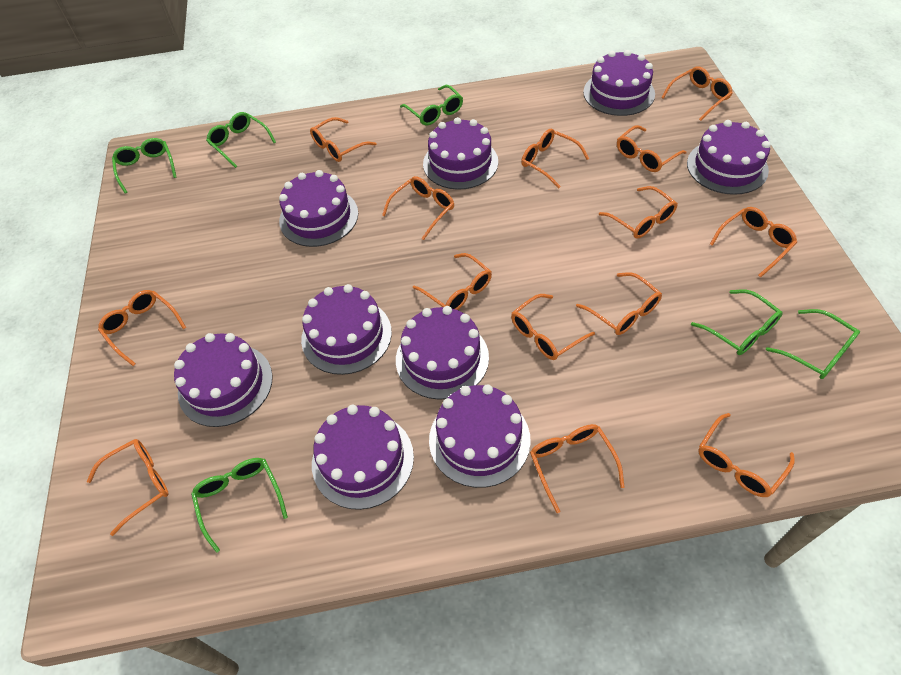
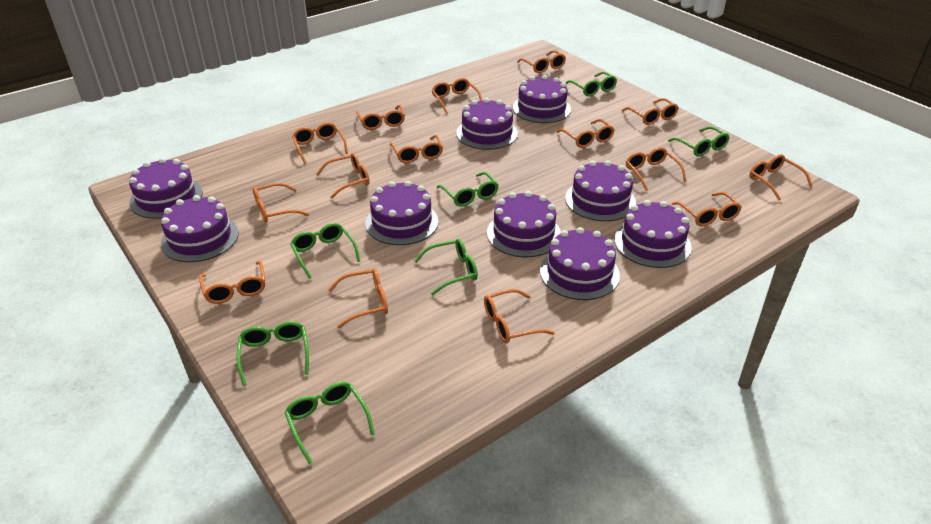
green glasses: 6 -> 7
orange glasses: 14 -> 15

